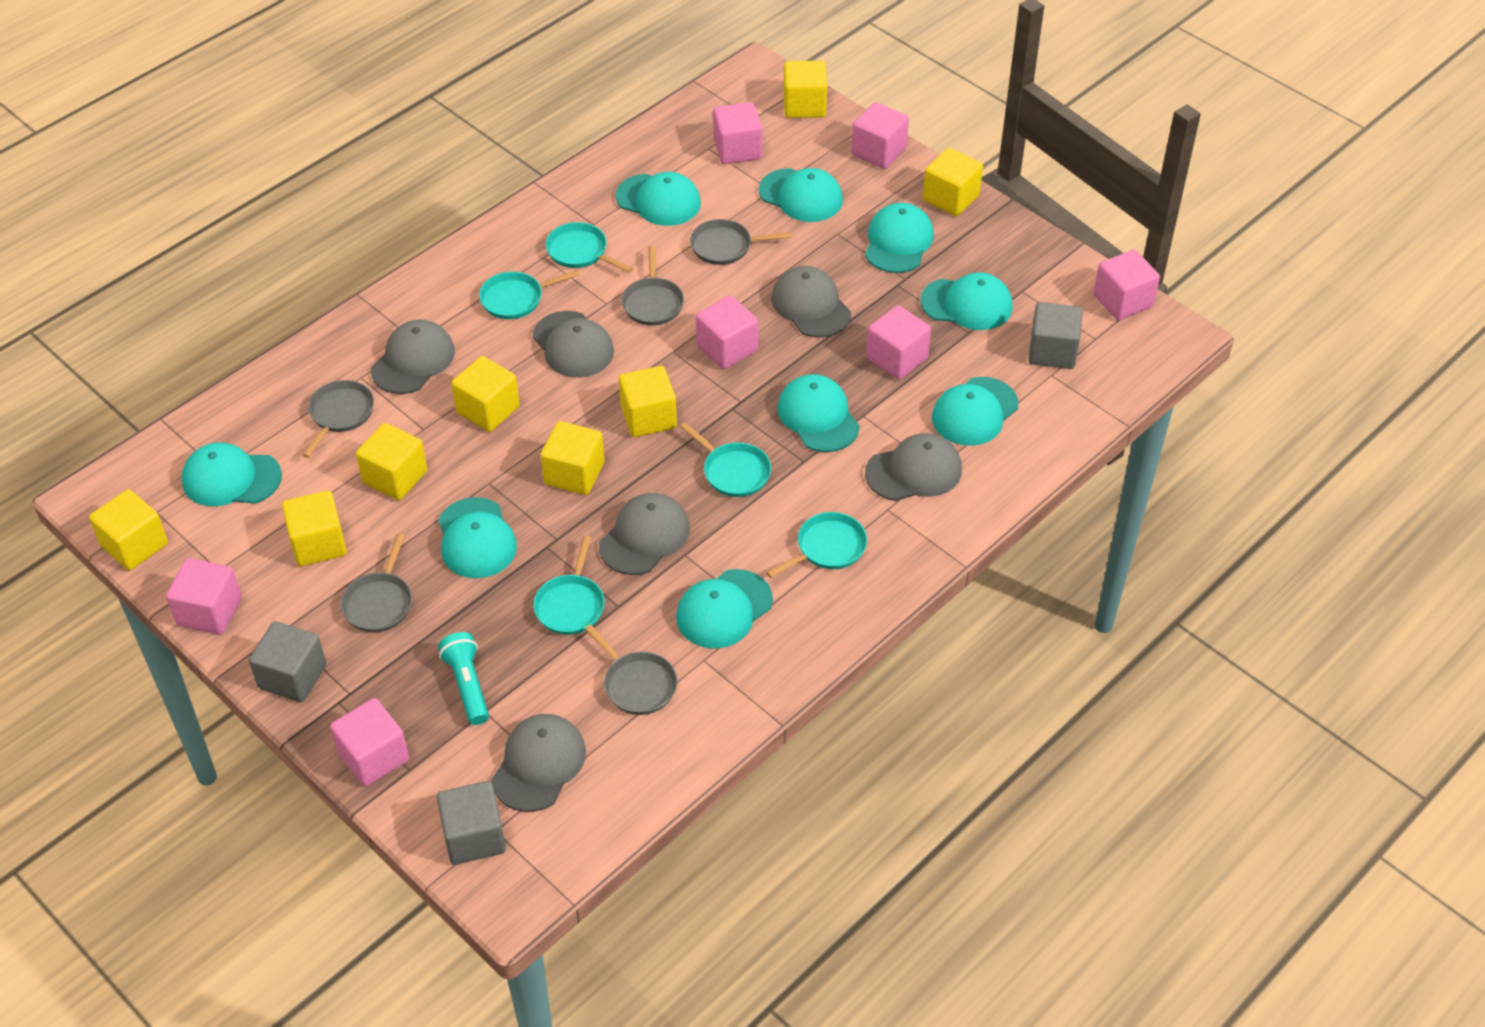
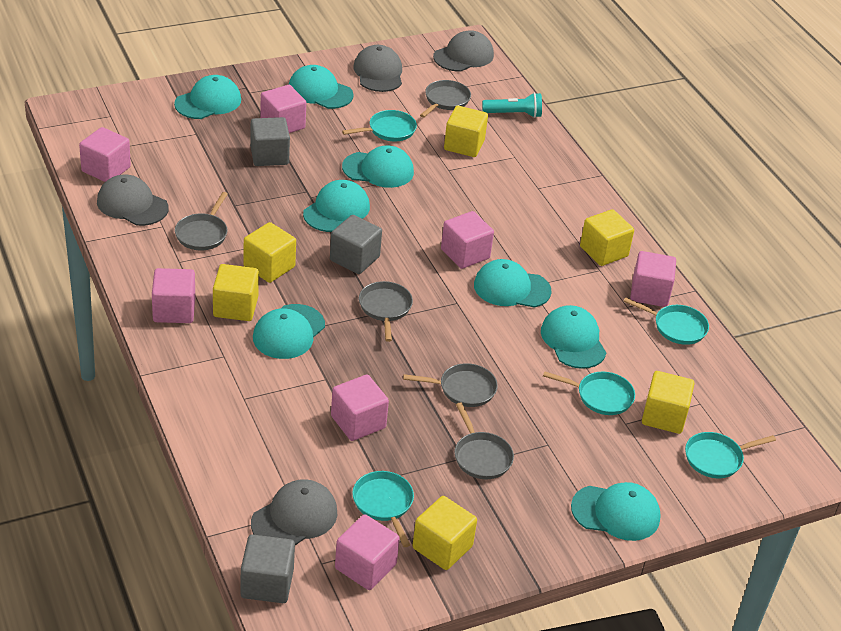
grey cap: 6 -> 4
turquoise cap: 9 -> 8
yellow cube: 8 -> 6

